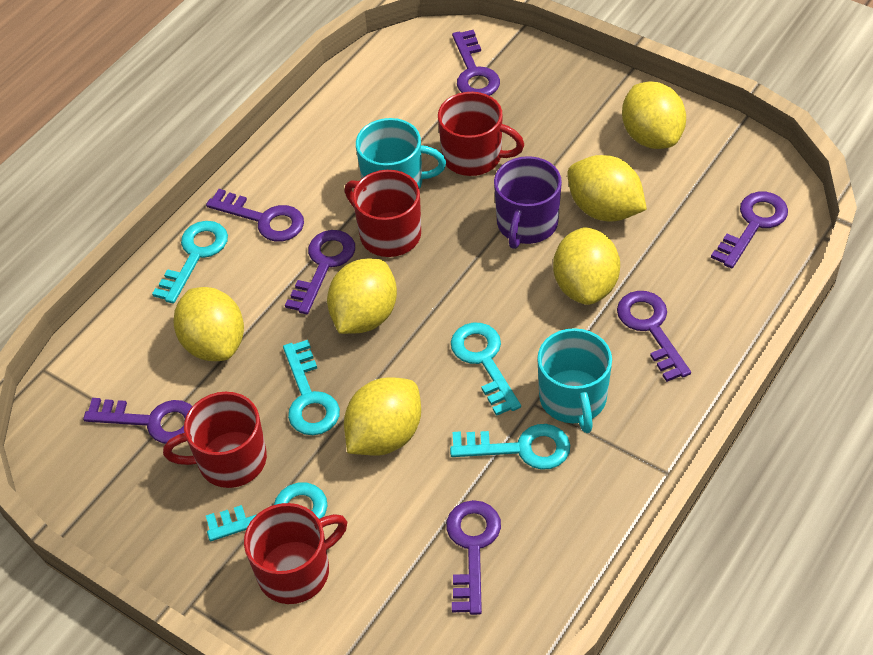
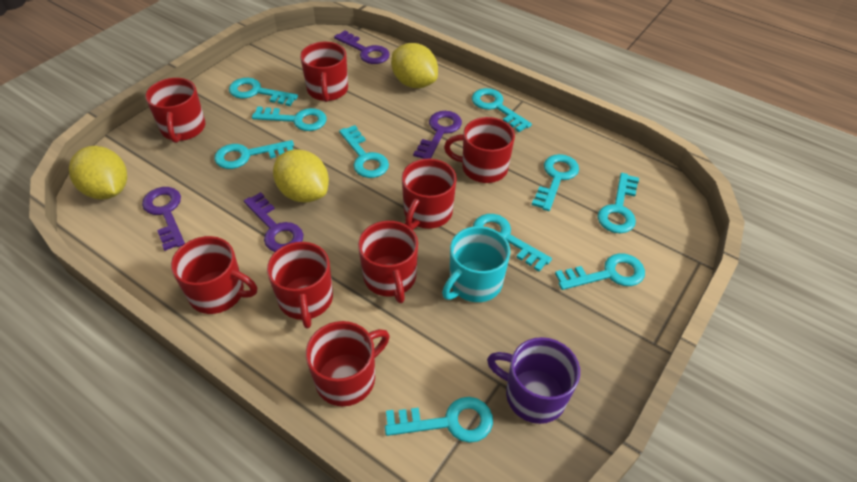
purple key: 7 -> 4
red mug: 4 -> 8
turquoise key: 5 -> 10
turquoise mug: 2 -> 1
yellow lemon: 6 -> 3

